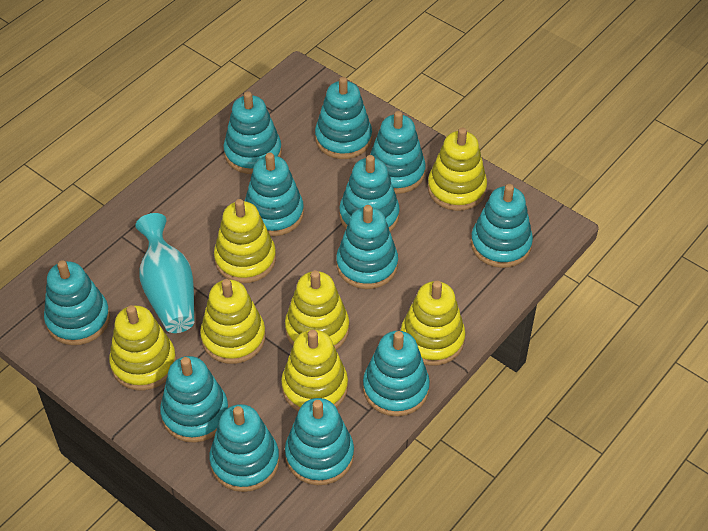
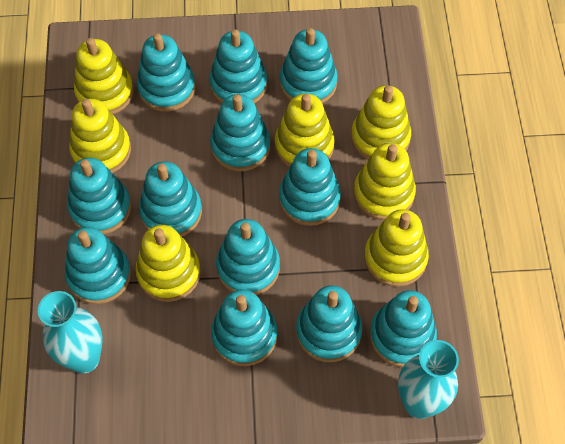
turquoise vase: 1 -> 2

